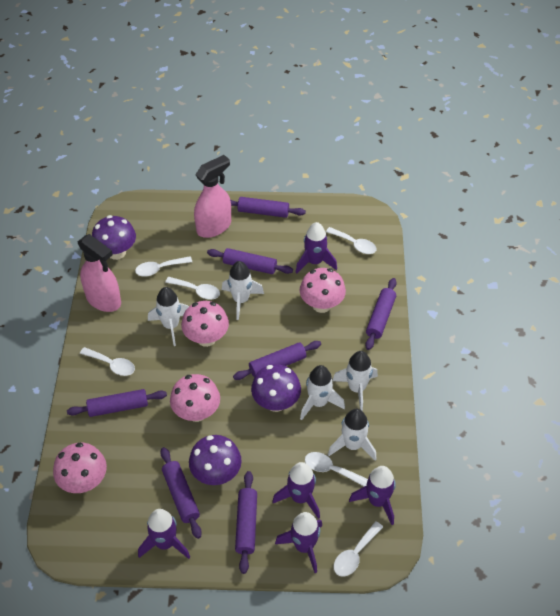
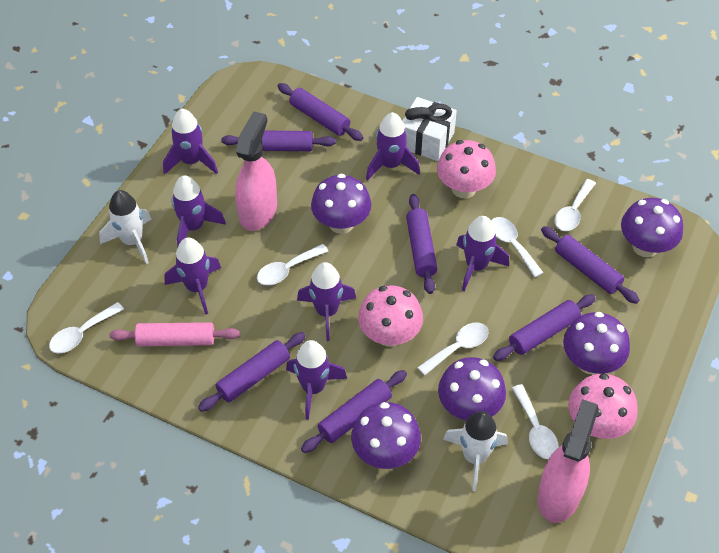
pink mushroom: 4 -> 3
pink rolling pin: 0 -> 1
purple mushroom: 3 -> 5
purple rocket: 5 -> 7
white gift: 0 -> 1
white rocket: 5 -> 2

